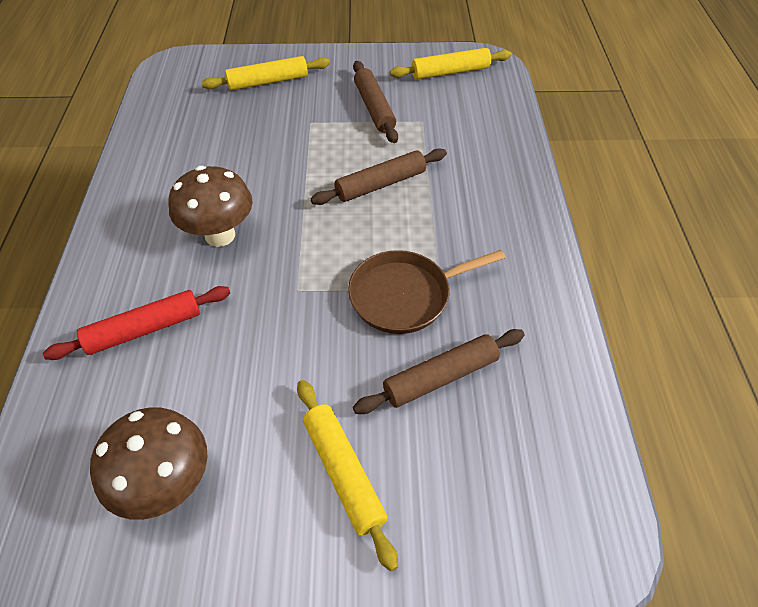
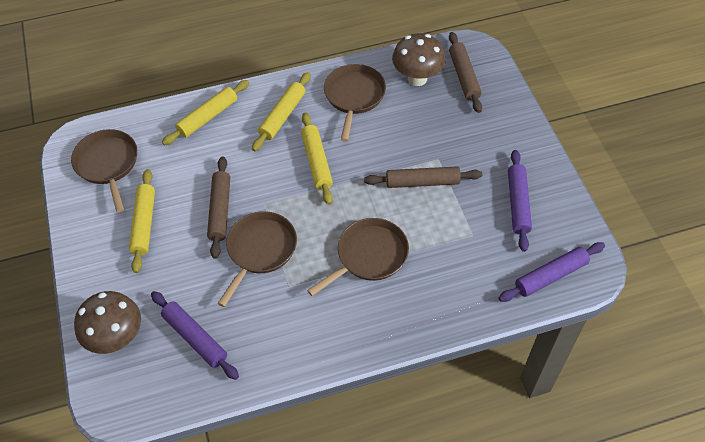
brown pan: 1 -> 4
purple rolling pin: 0 -> 3
red rolling pin: 1 -> 0
yellow rolling pin: 3 -> 4

